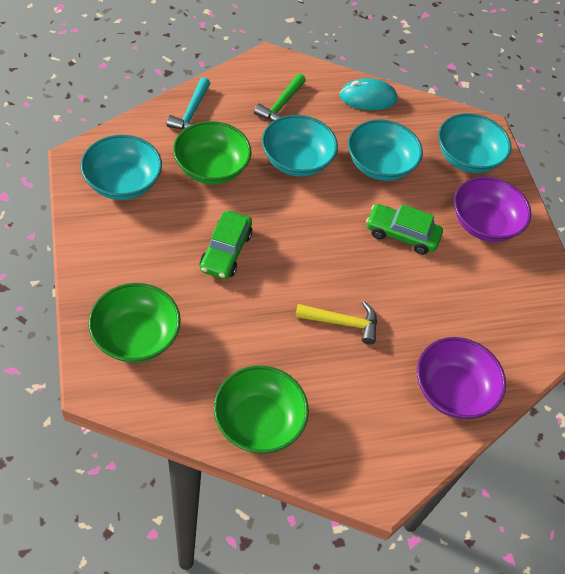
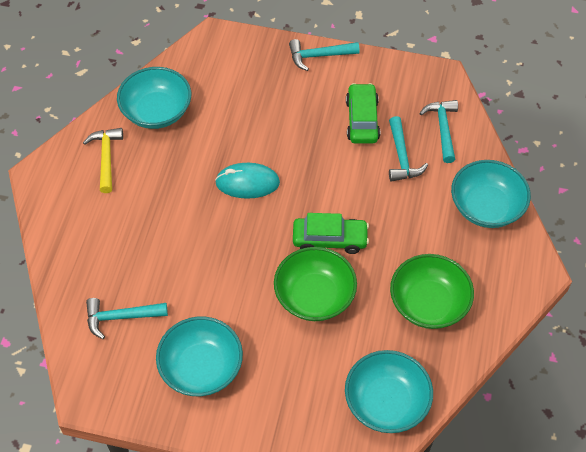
green bowl: 3 -> 2
green hammer: 1 -> 0
purple bowl: 2 -> 0
turquoise hammer: 1 -> 4

